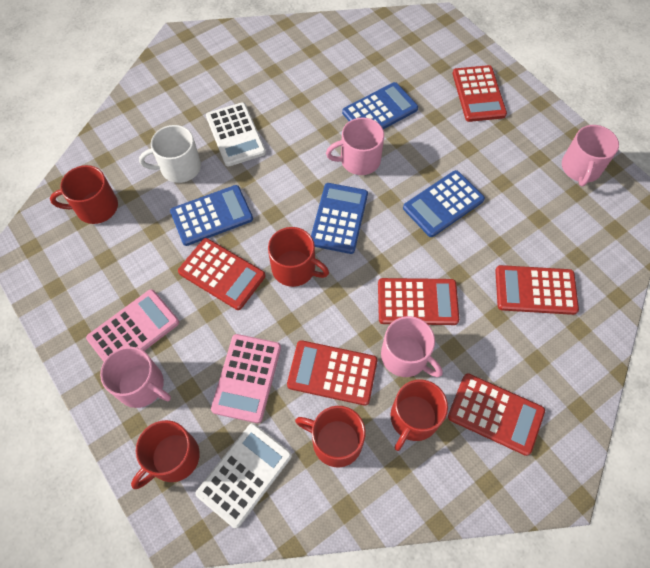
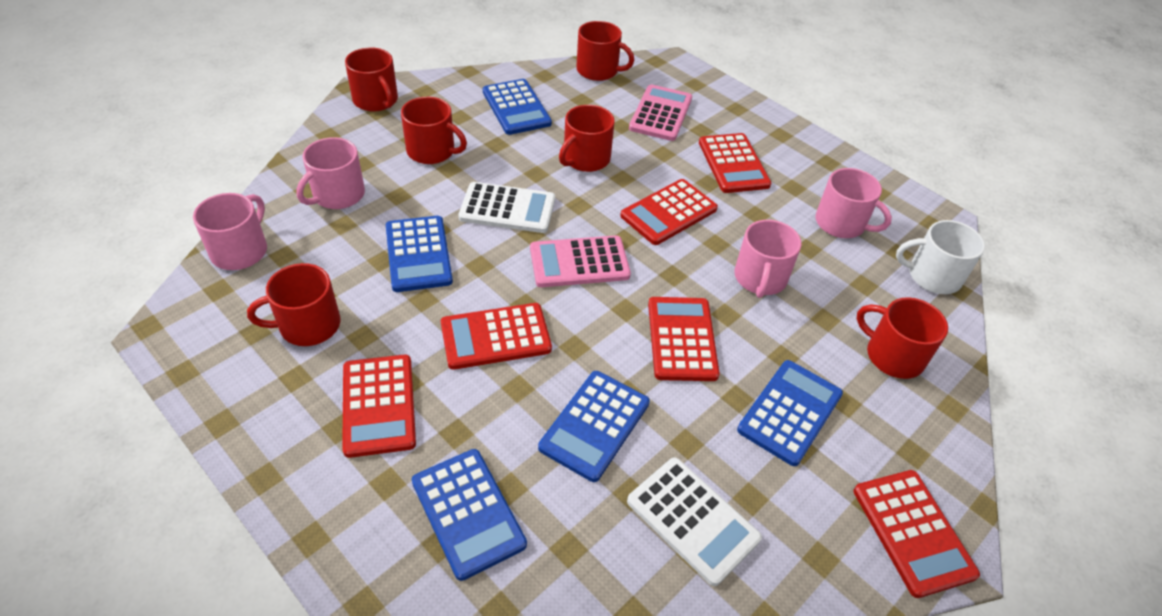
blue calculator: 4 -> 5
red mug: 5 -> 6

